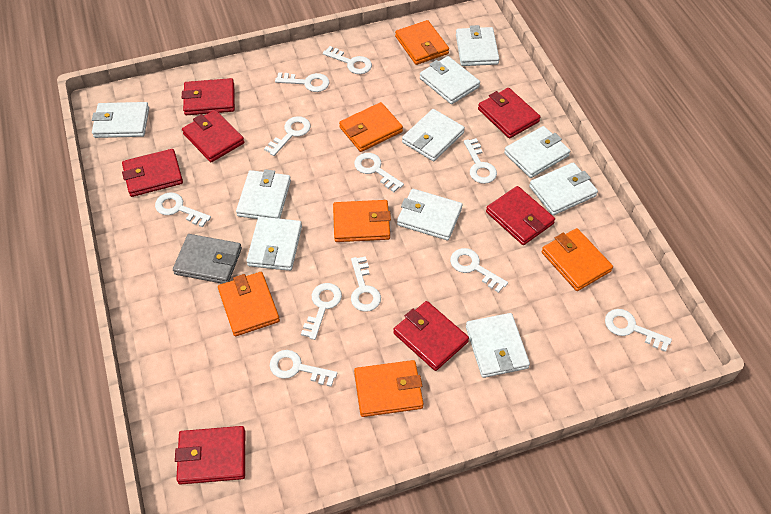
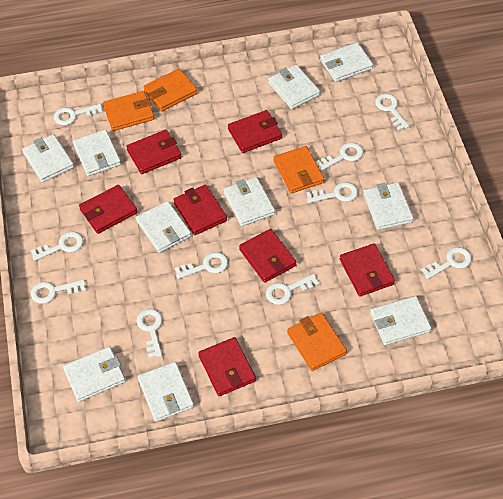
grey wallet: 1 -> 0
orange wallet: 6 -> 4
white key: 11 -> 10

